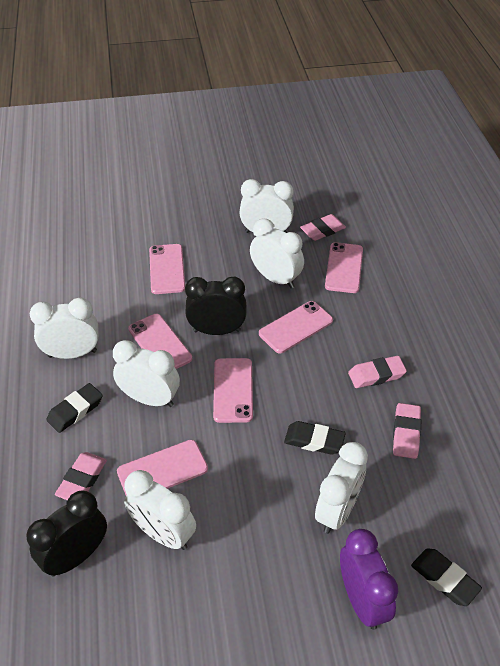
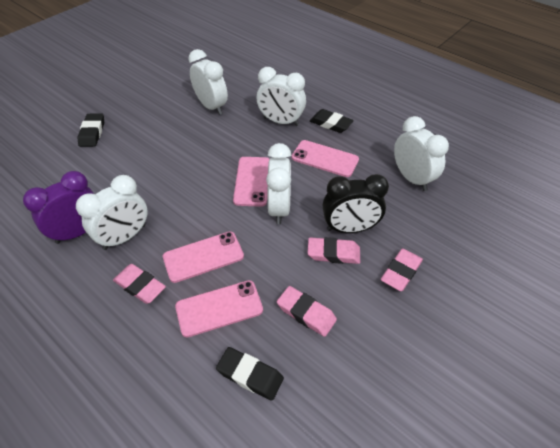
black clock: 2 -> 1
pink phone: 6 -> 4
white clock: 6 -> 5

